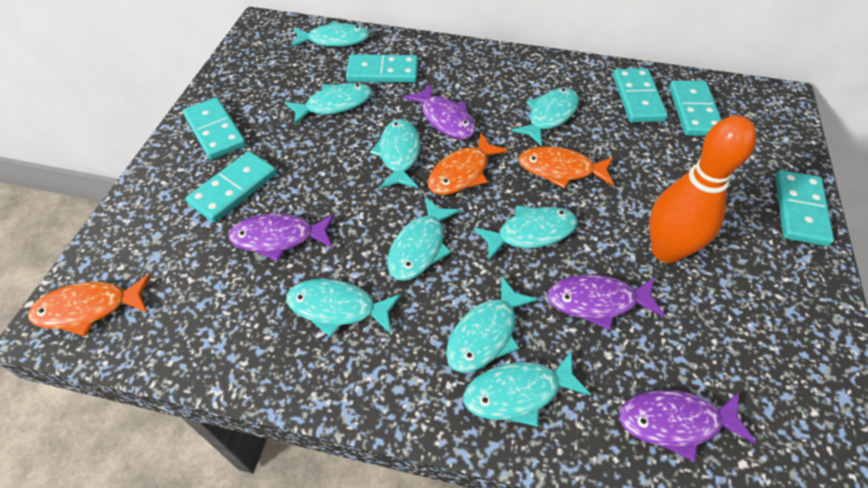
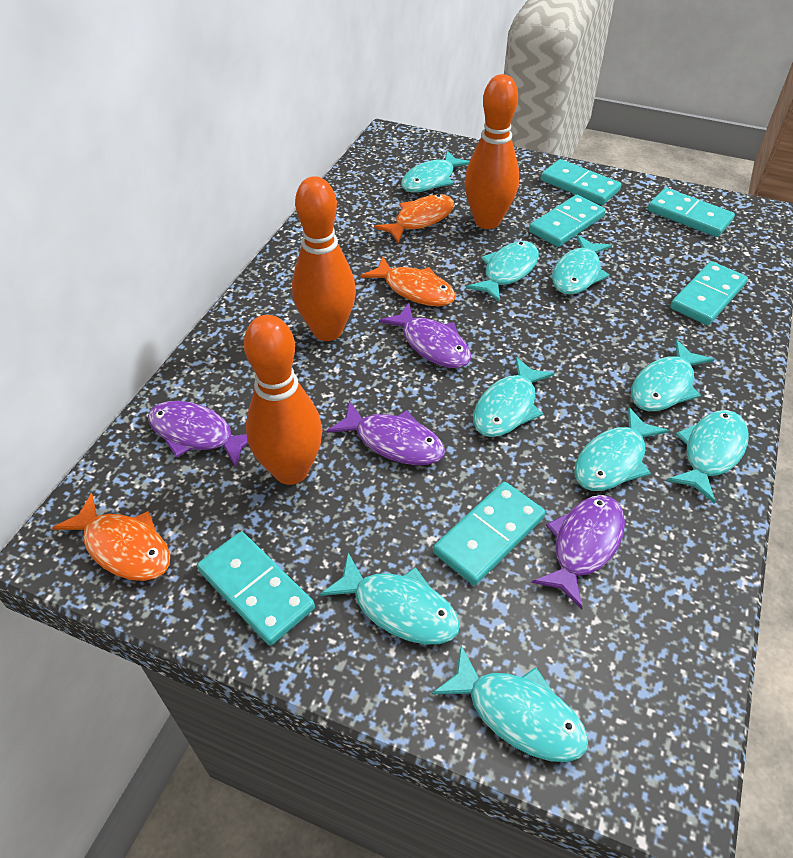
orange bowling pin: 1 -> 3

